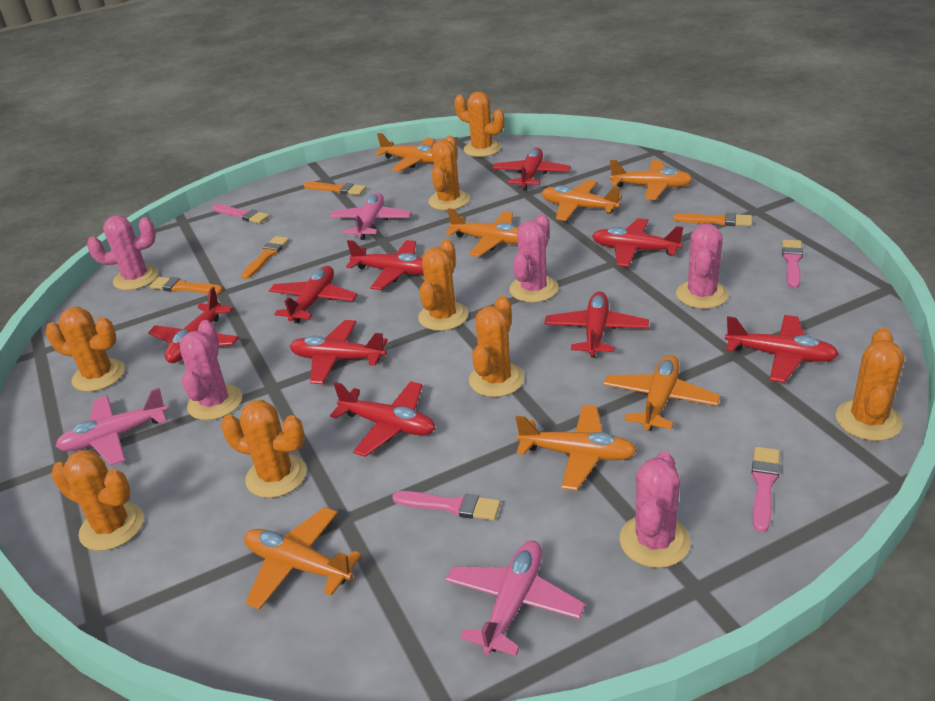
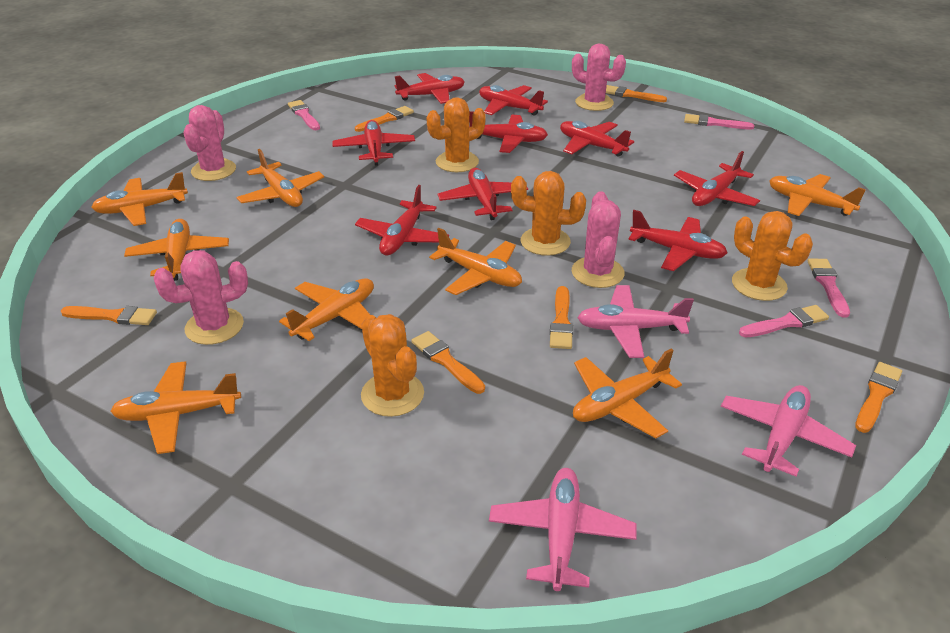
orange brush: 4 -> 6
orange cactus: 8 -> 4
orange plane: 7 -> 8
pink cactus: 5 -> 4

